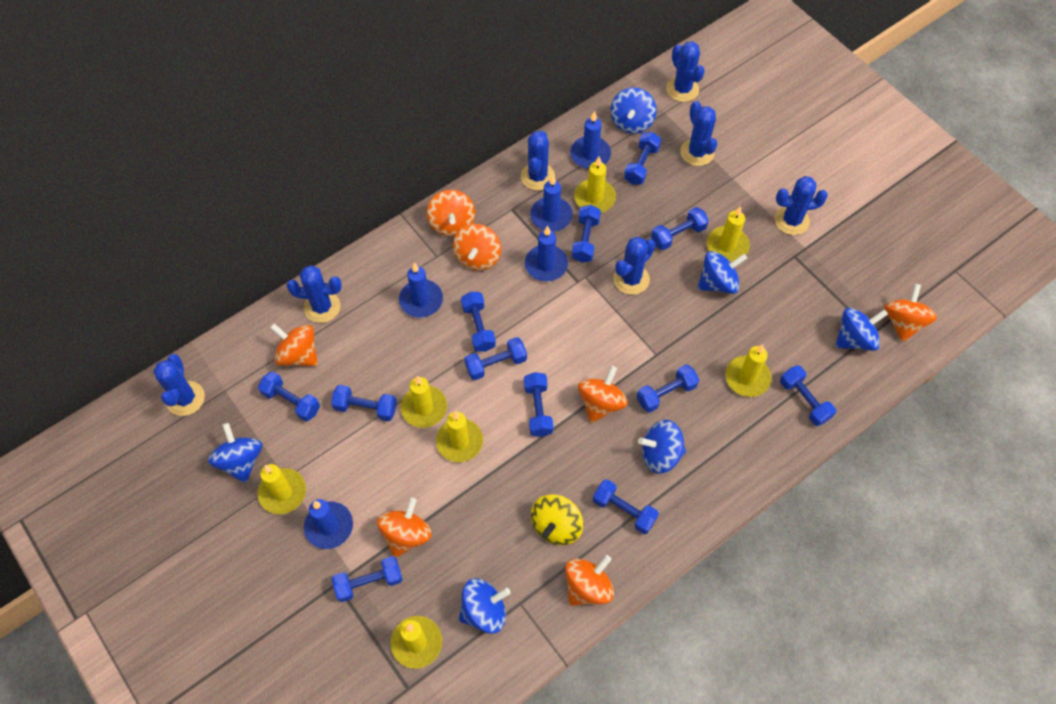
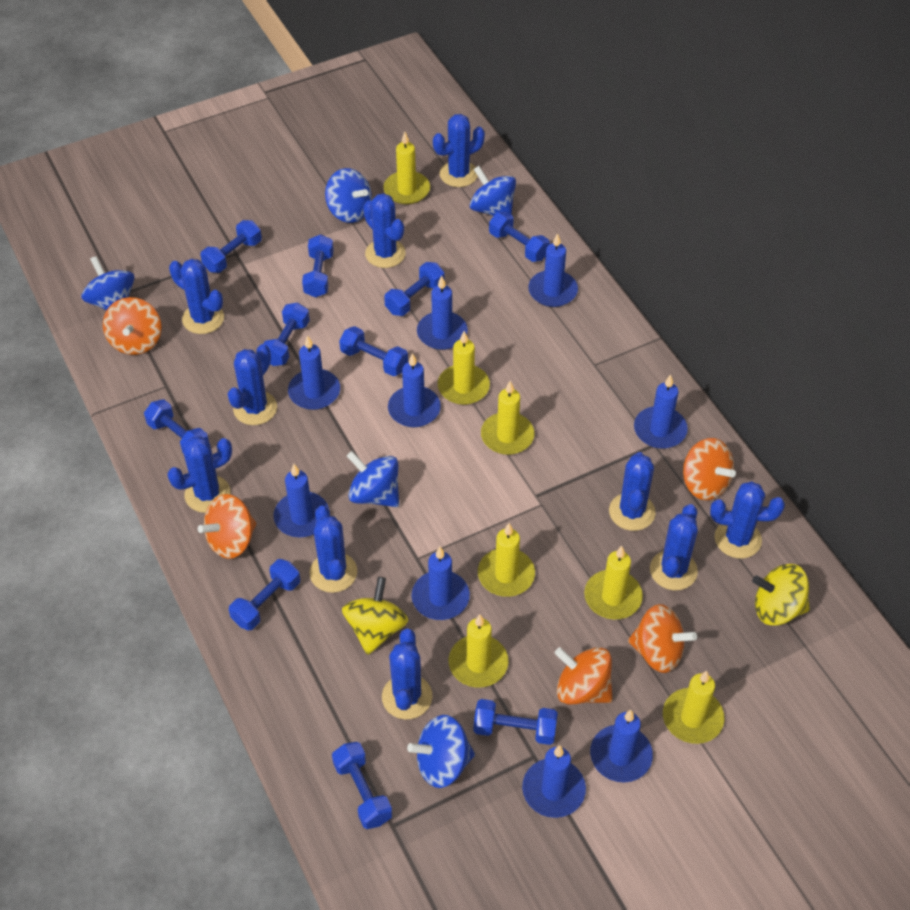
blue cactus: 7 -> 10
blue candle: 5 -> 9
blue dumbbell: 12 -> 10
blue spinning top: 6 -> 5
orange spinning top: 7 -> 5
yellow spinning top: 1 -> 2

